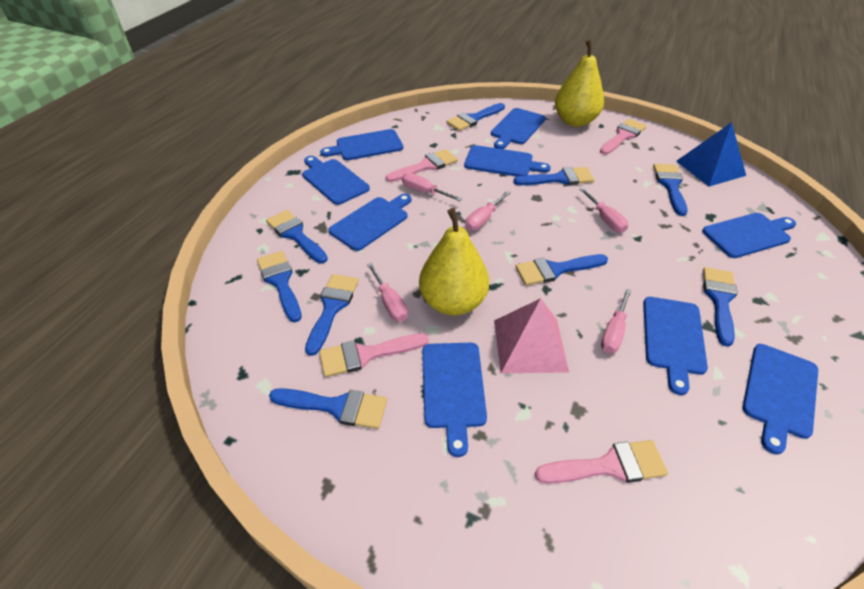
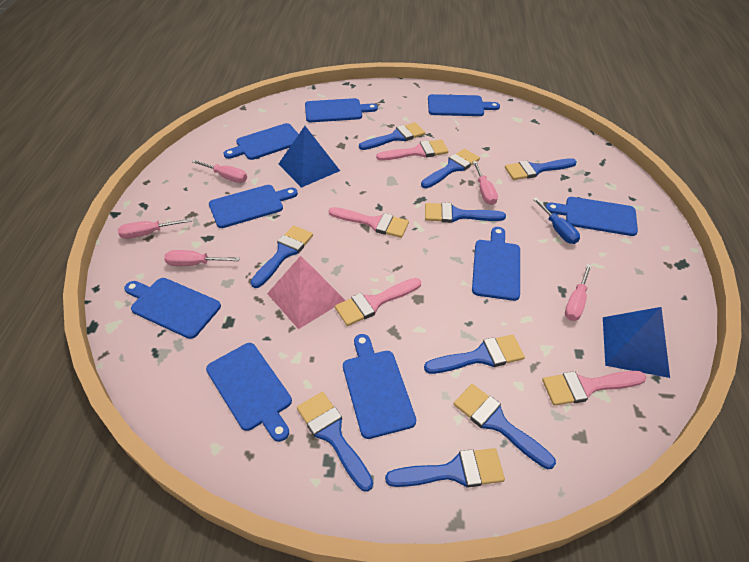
blue pyramid: 1 -> 2
blue screwdriver: 0 -> 1
yellow pear: 2 -> 0

